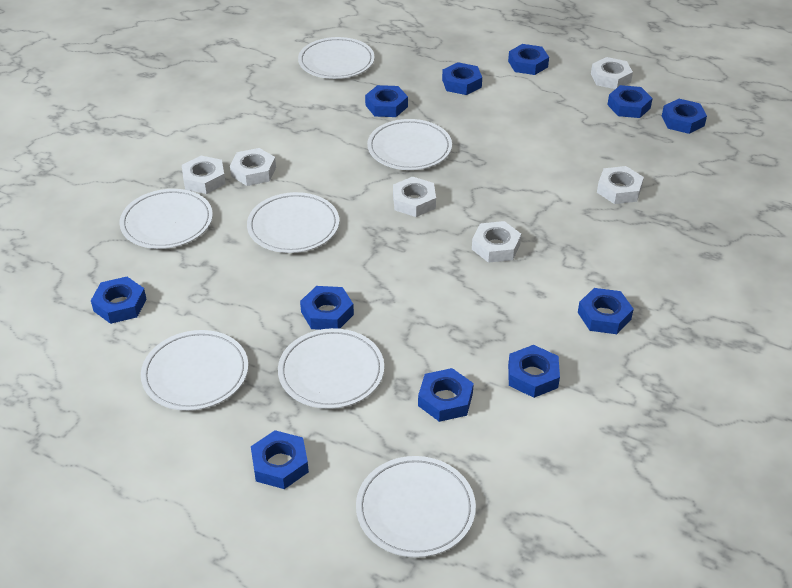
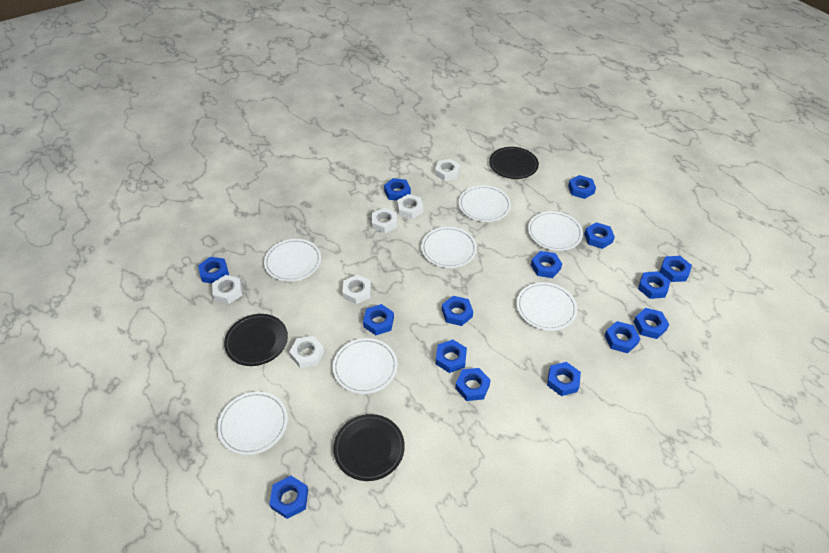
black plate: 0 -> 3
blue nut: 11 -> 15

